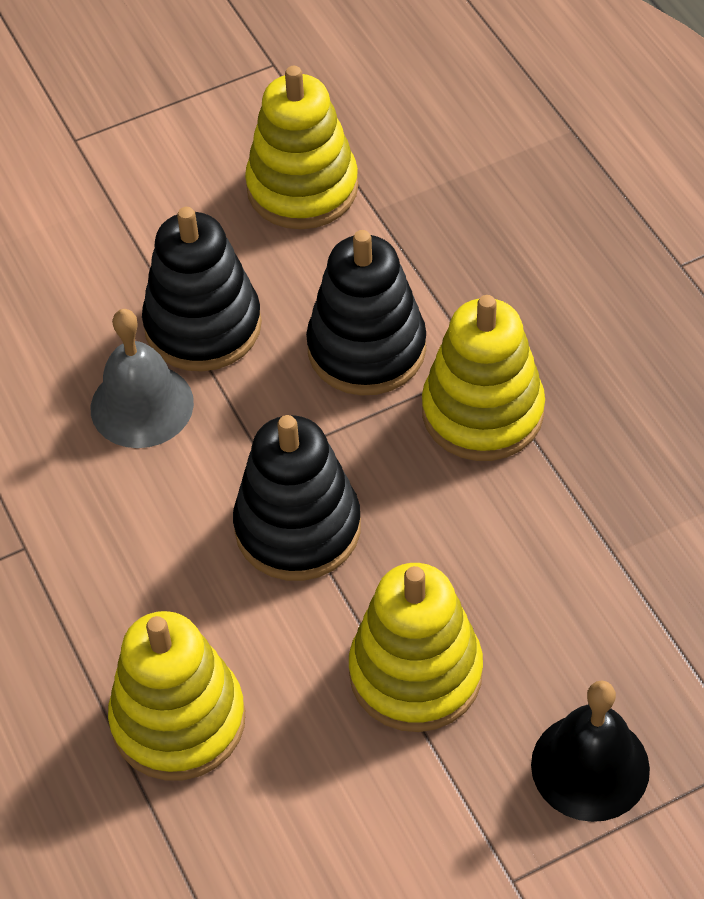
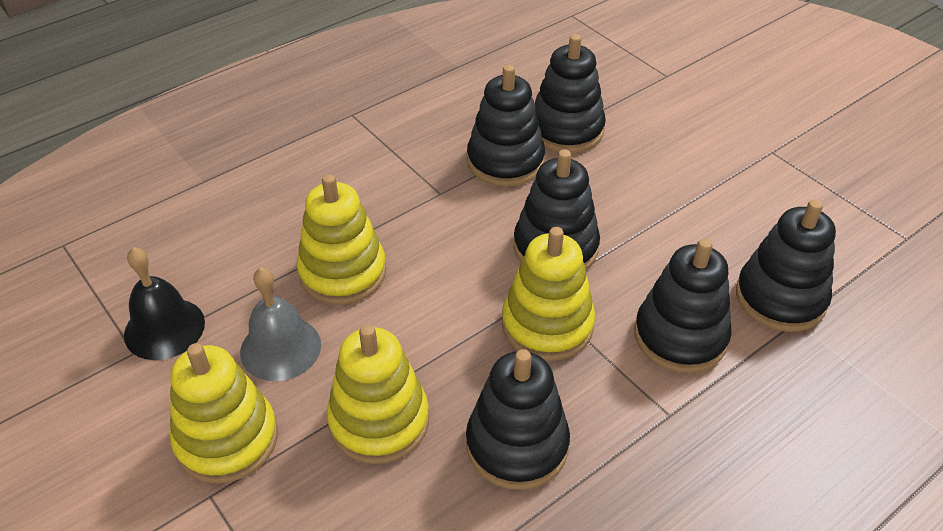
black stacking toy: 3 -> 6

